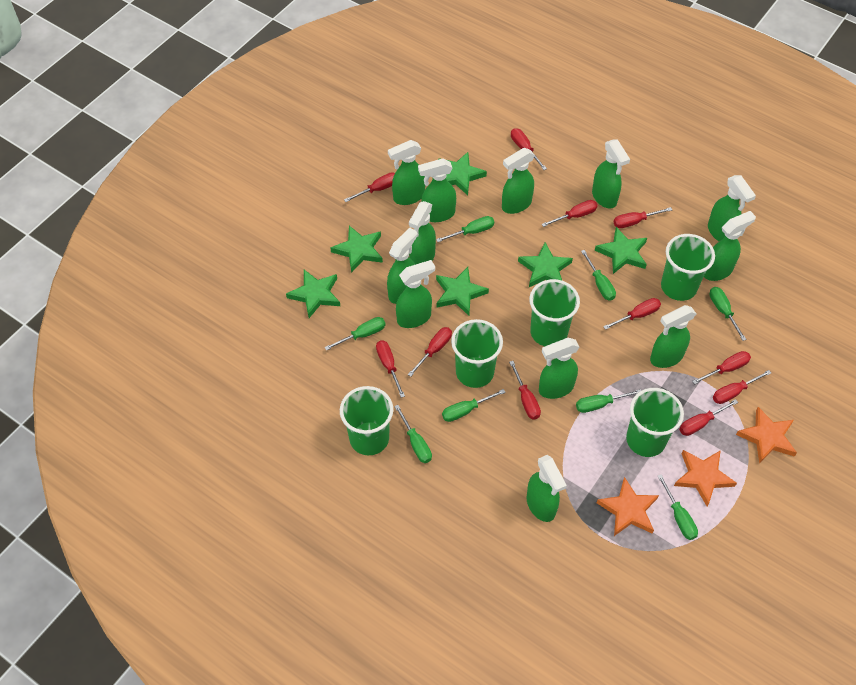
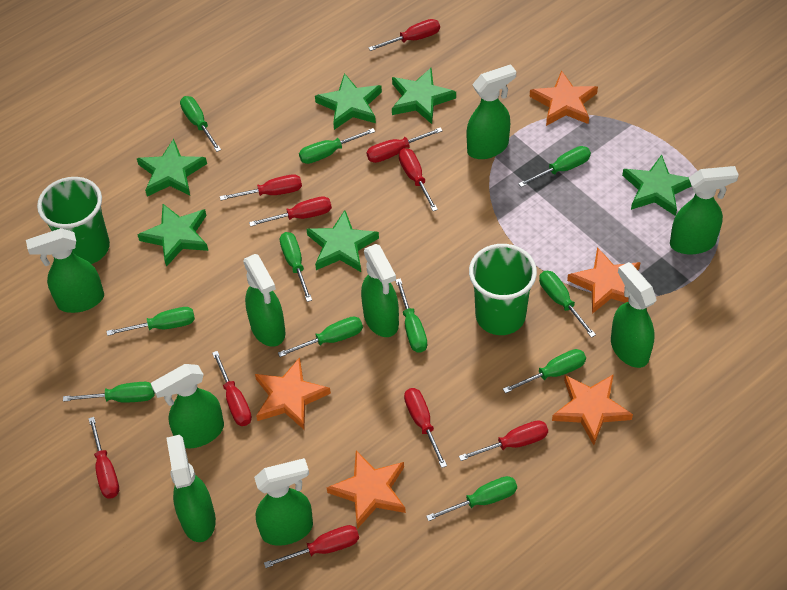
green cup: 5 -> 2
green screwdriver: 8 -> 11
green spray bottle: 12 -> 9
orange star: 3 -> 5
red screwdriver: 11 -> 10

